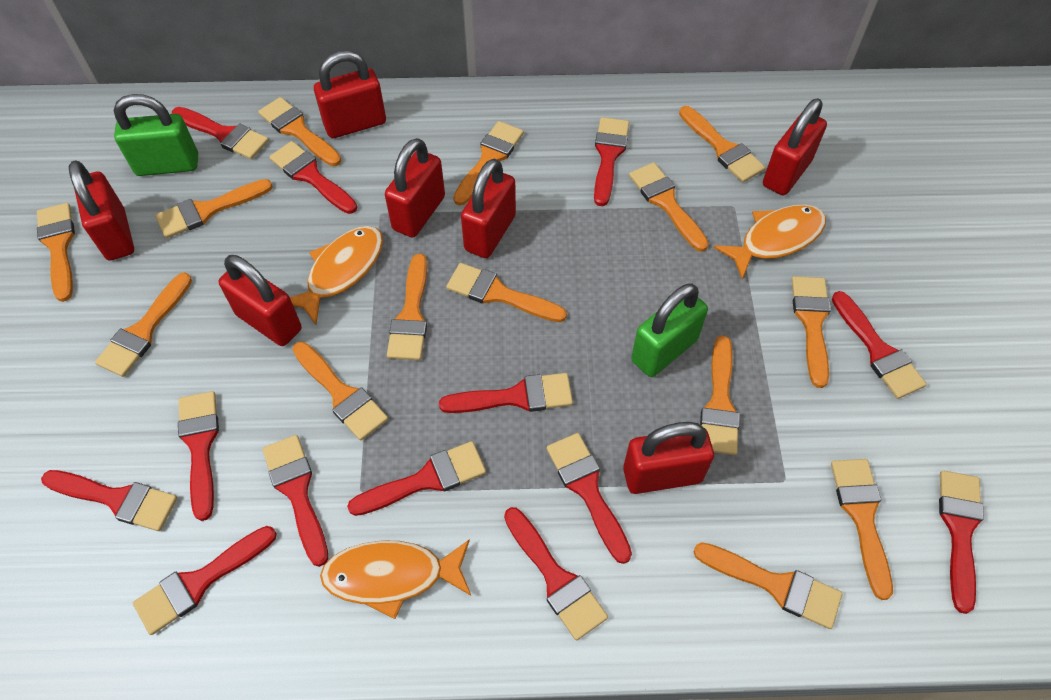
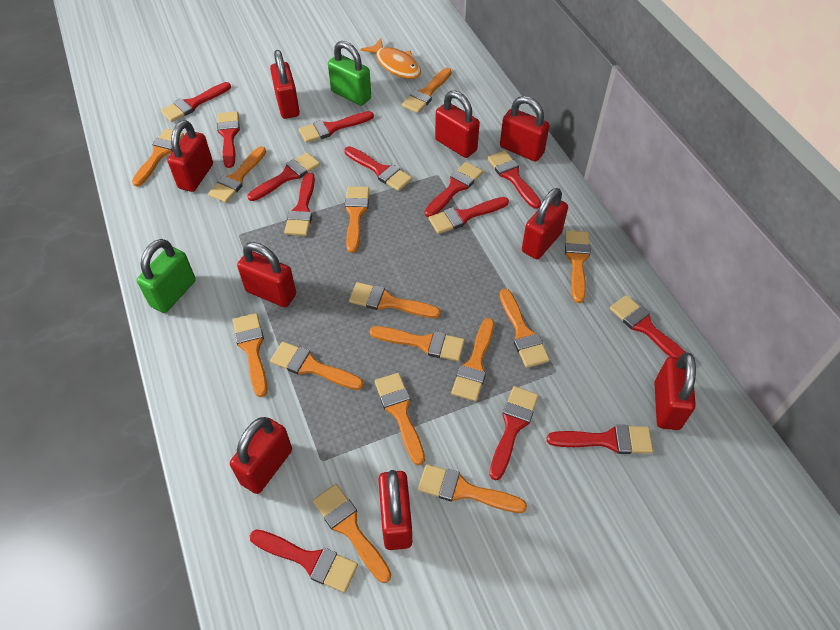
orange fish: 3 -> 1
red padlock: 7 -> 9

